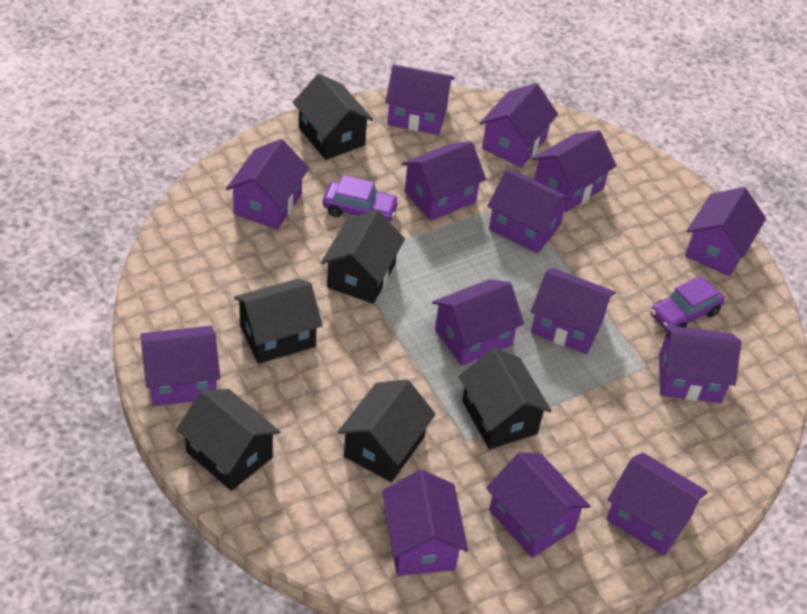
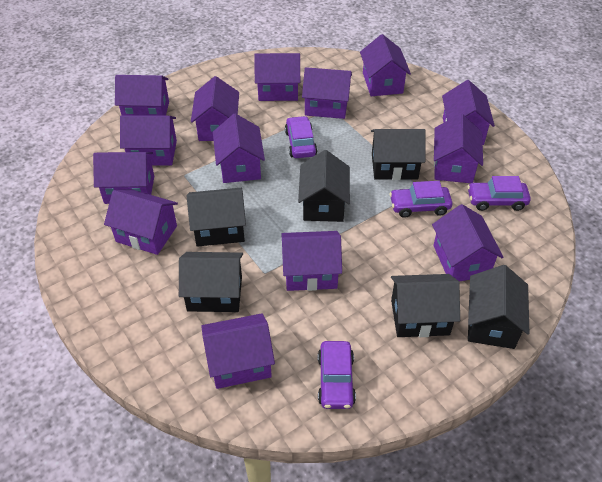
purple car: 2 -> 4

